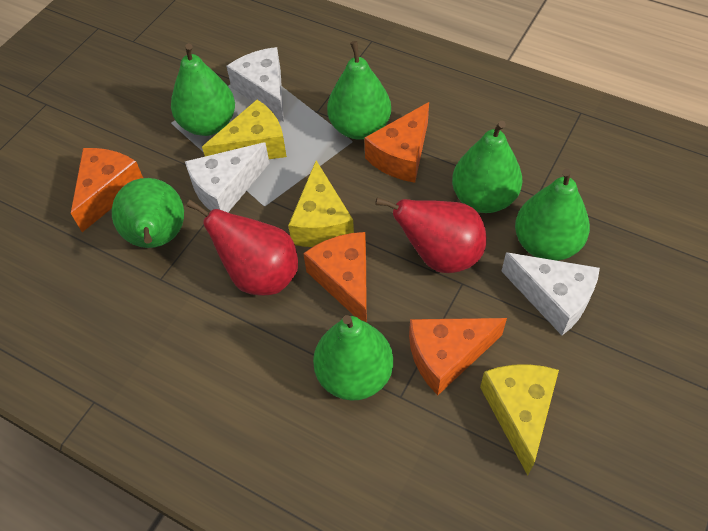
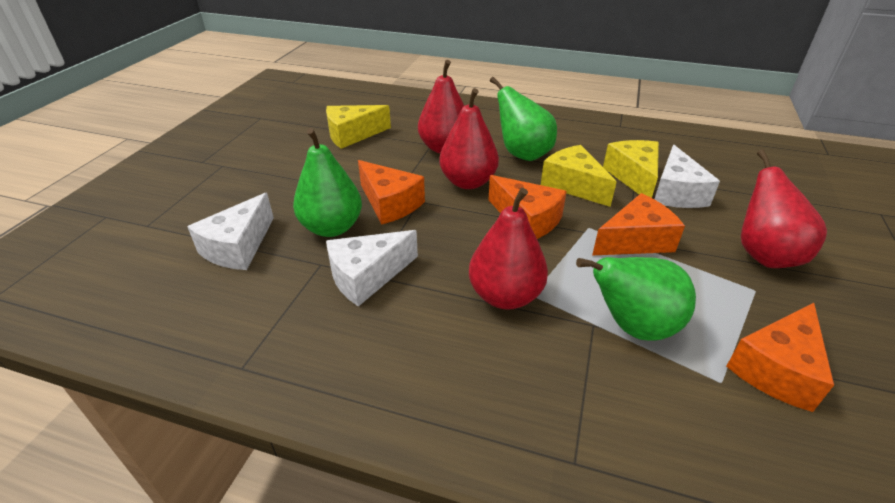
green pear: 6 -> 3
red pear: 2 -> 4

